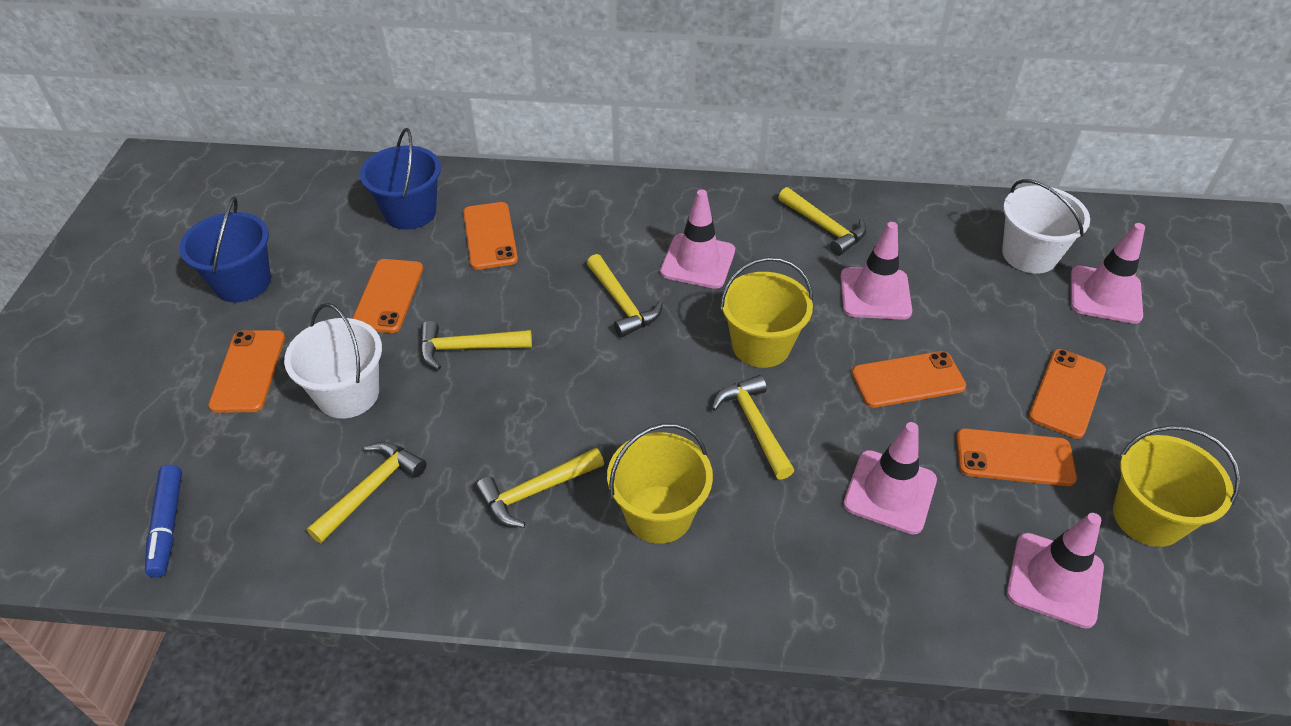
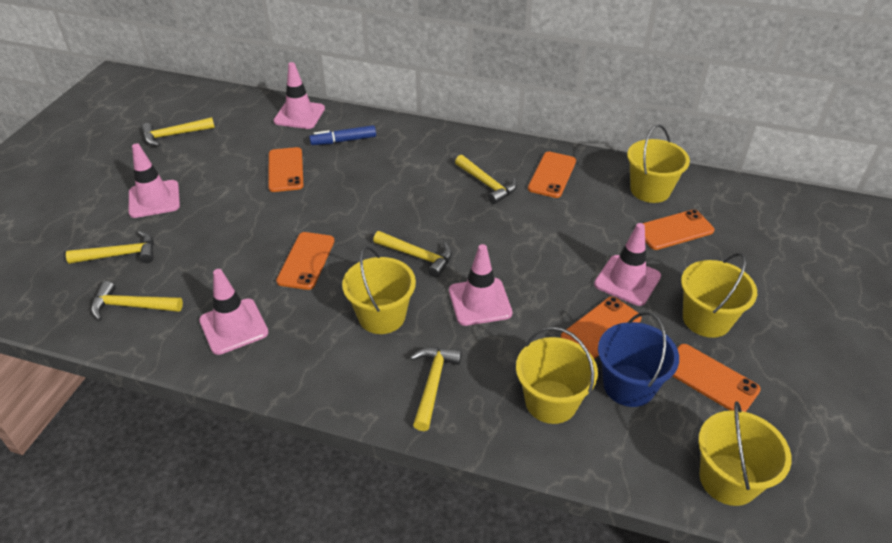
blue bucket: 2 -> 1
white bucket: 2 -> 0
yellow bucket: 3 -> 5

